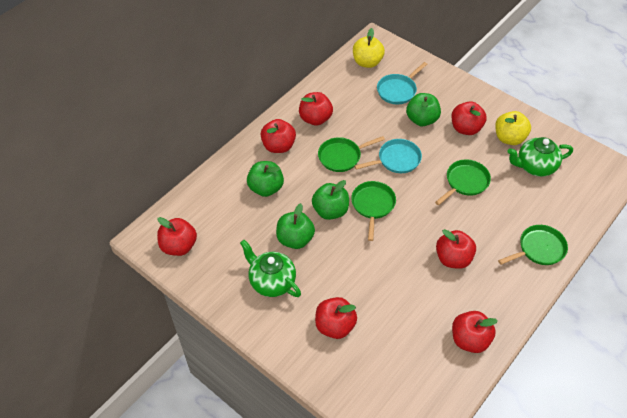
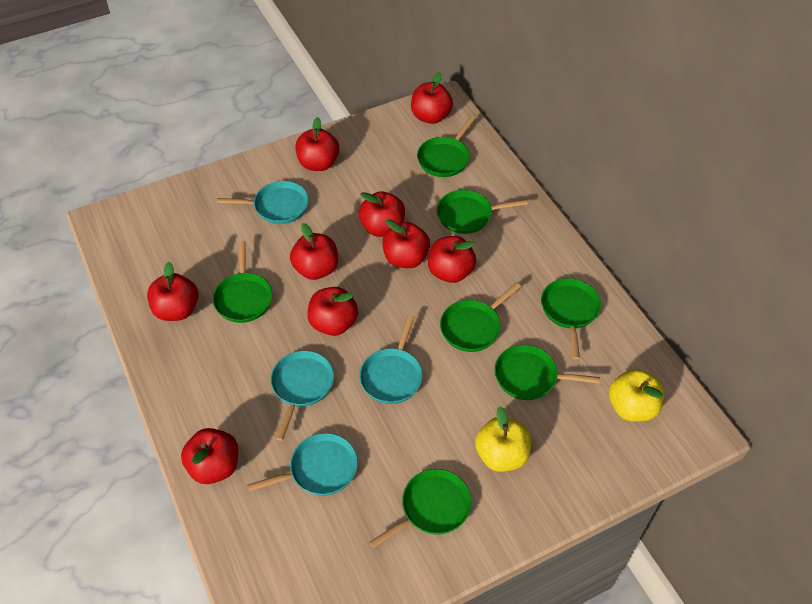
green apple: 4 -> 0
green pan: 4 -> 7
green teapot: 2 -> 0
red apple: 7 -> 9
turquoise pan: 2 -> 4

